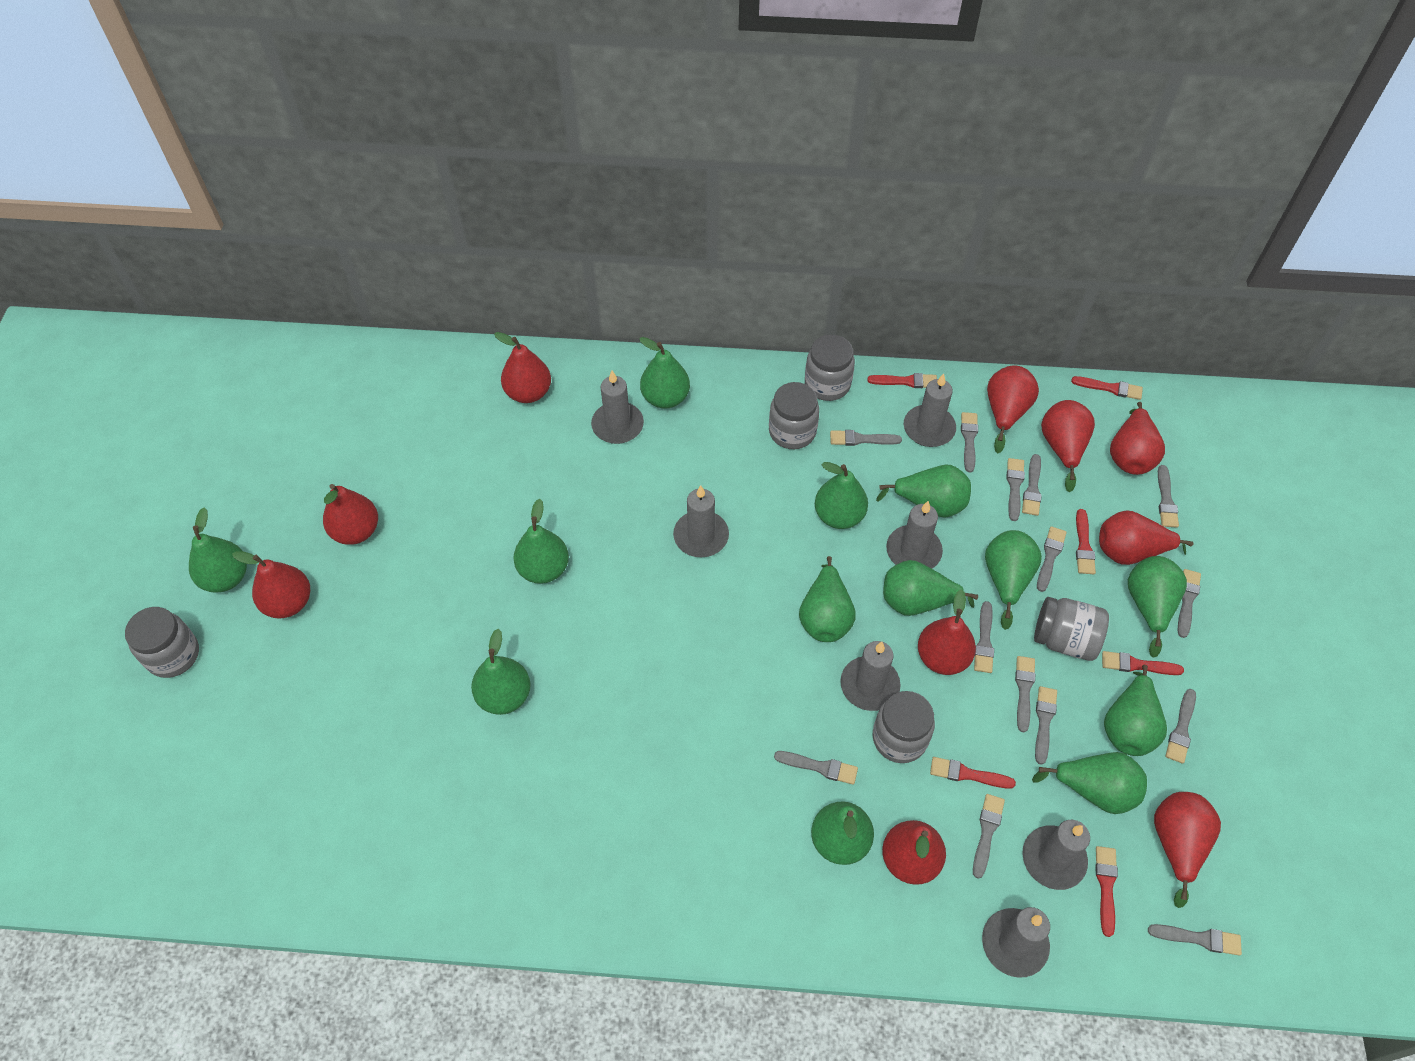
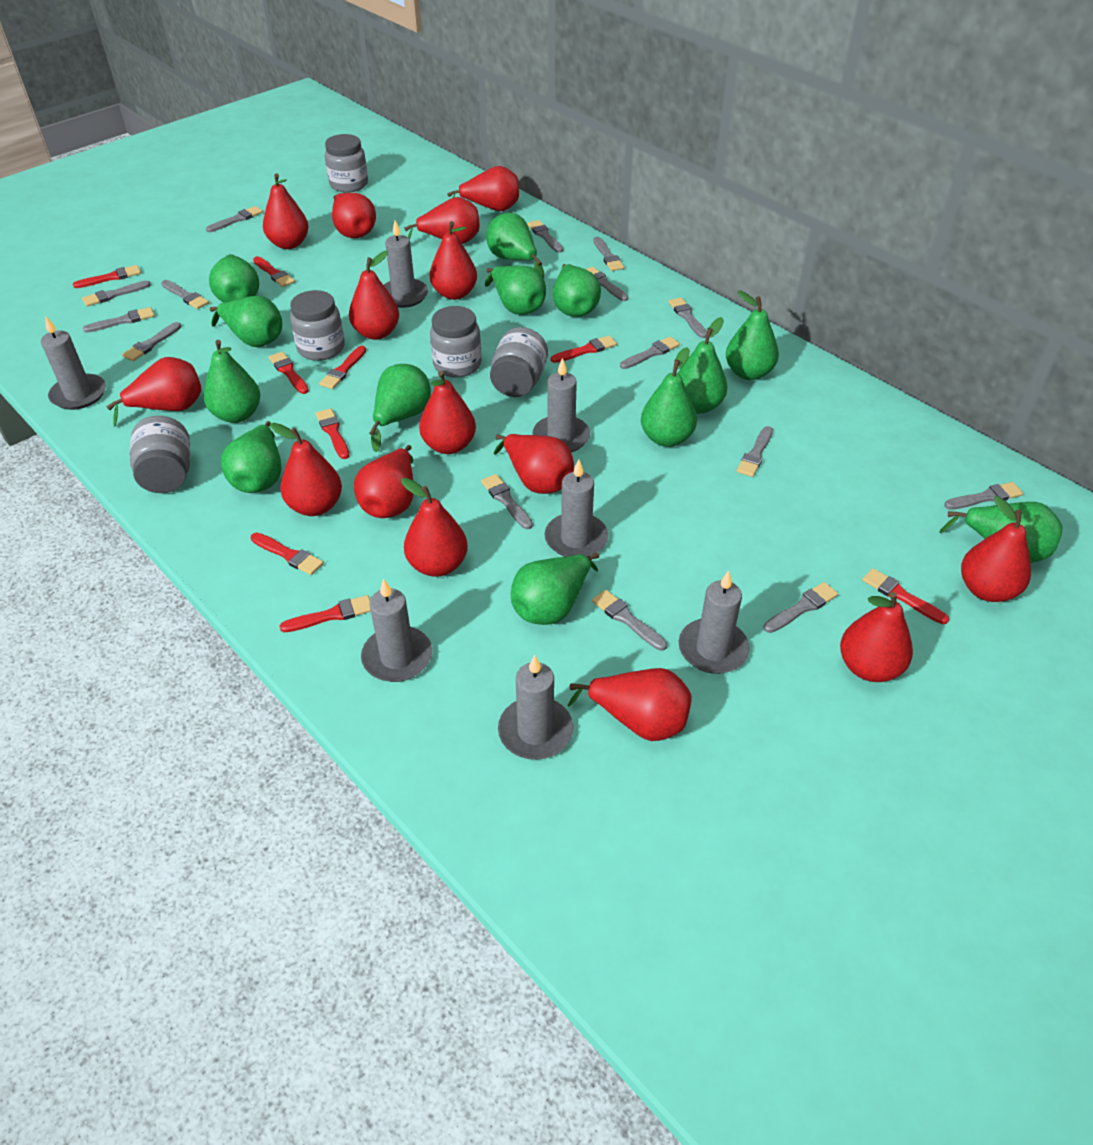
grey brush: 14 -> 15
red brush: 6 -> 9
red pear: 10 -> 15

